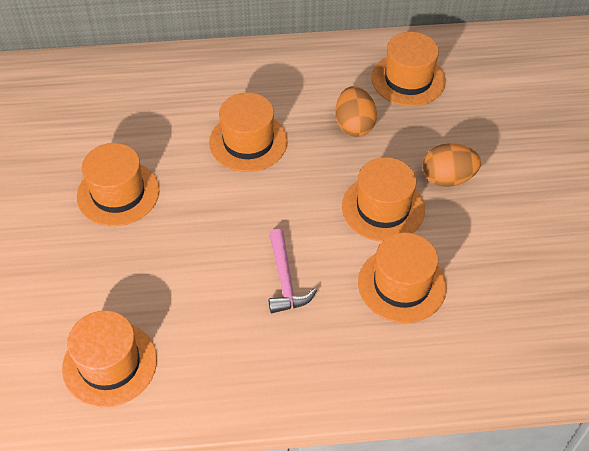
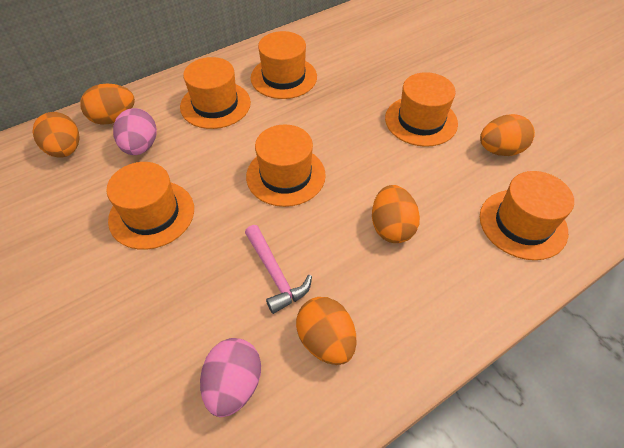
orange egg: 2 -> 5
pink egg: 0 -> 2

